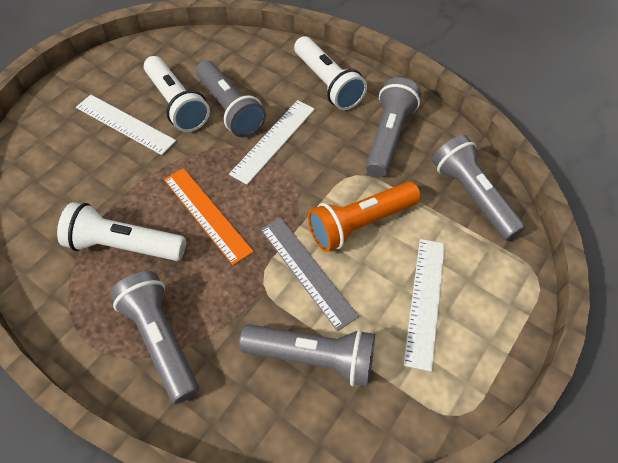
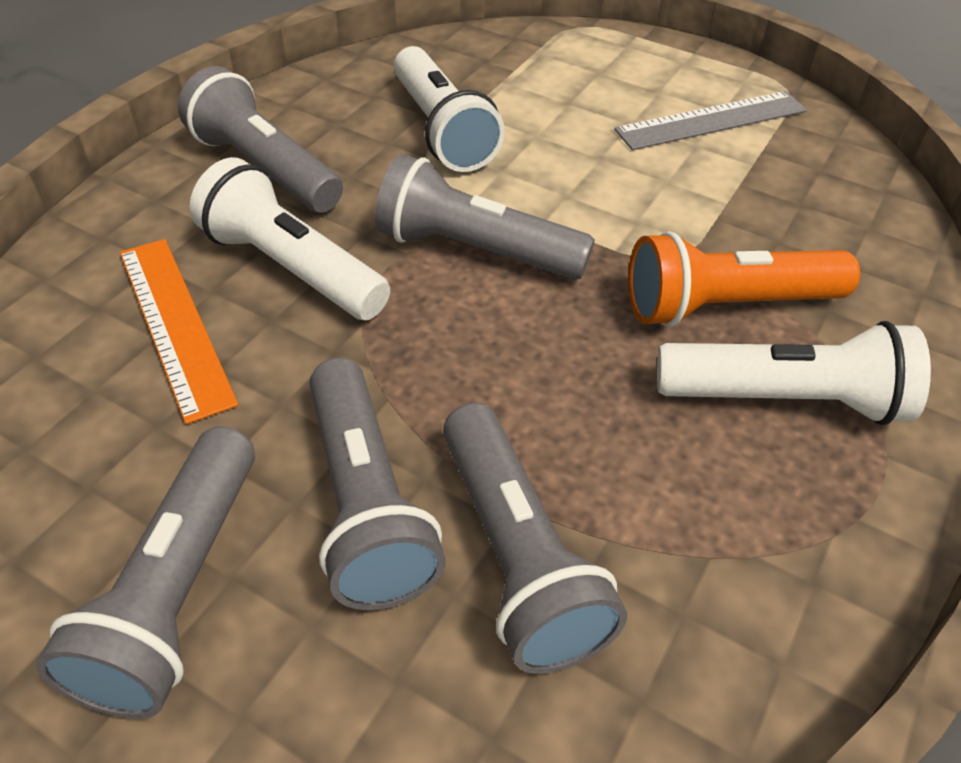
white ruler: 3 -> 0

